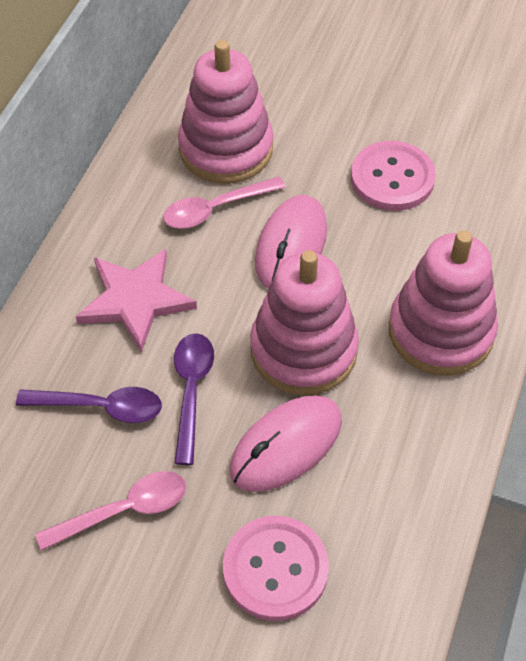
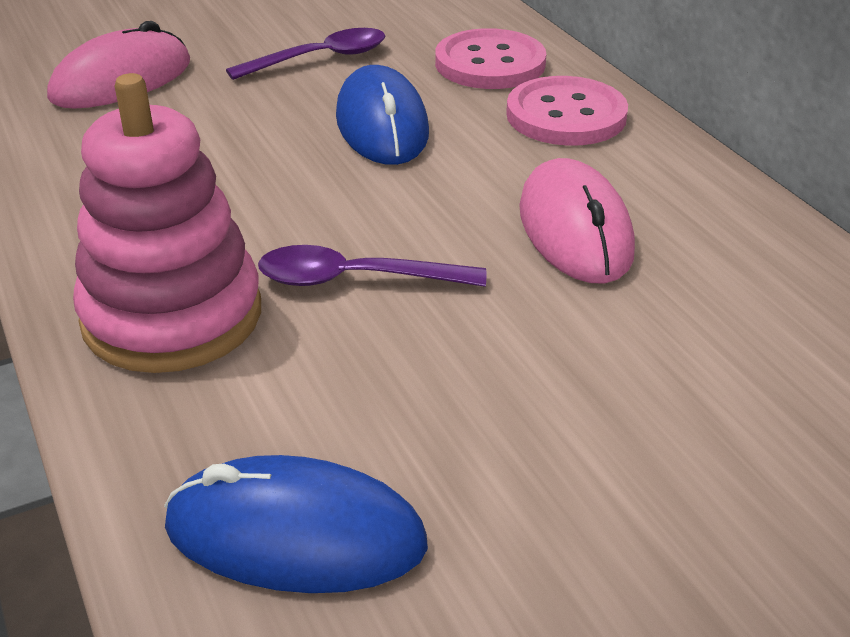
blue mouse: 0 -> 2
pink spoon: 2 -> 0
pink stacking toy: 3 -> 1
pink star: 1 -> 0

